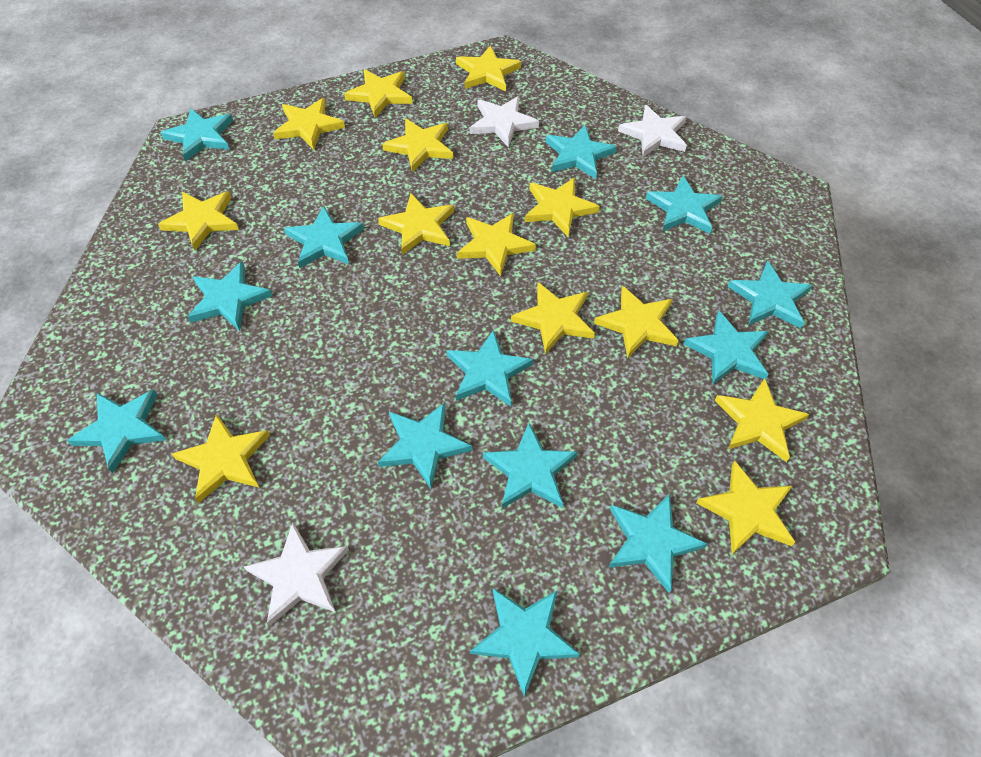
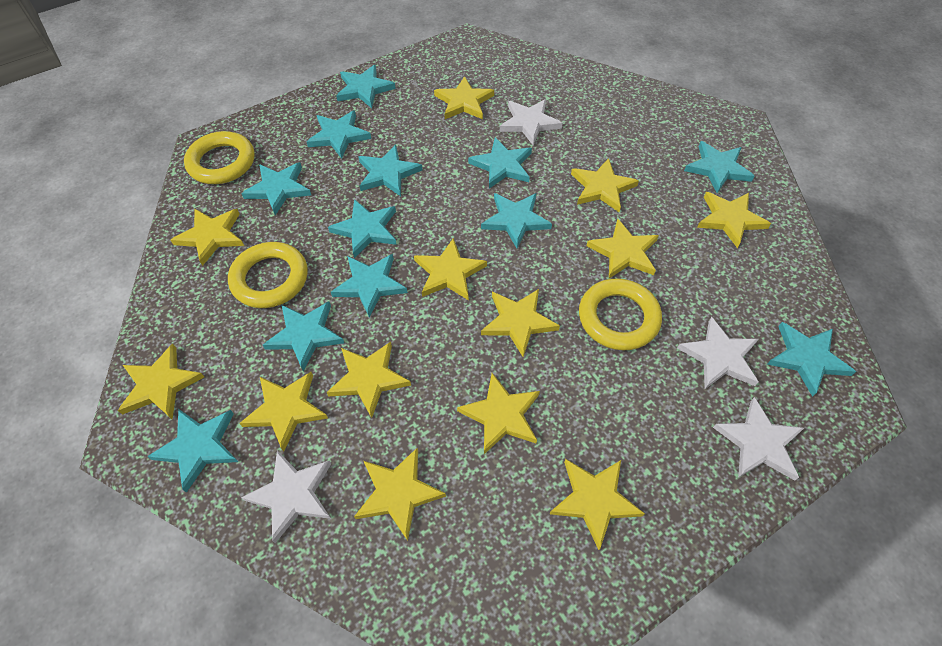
turquoise star: 13 -> 12
white star: 3 -> 4
yellow ring: 0 -> 3

